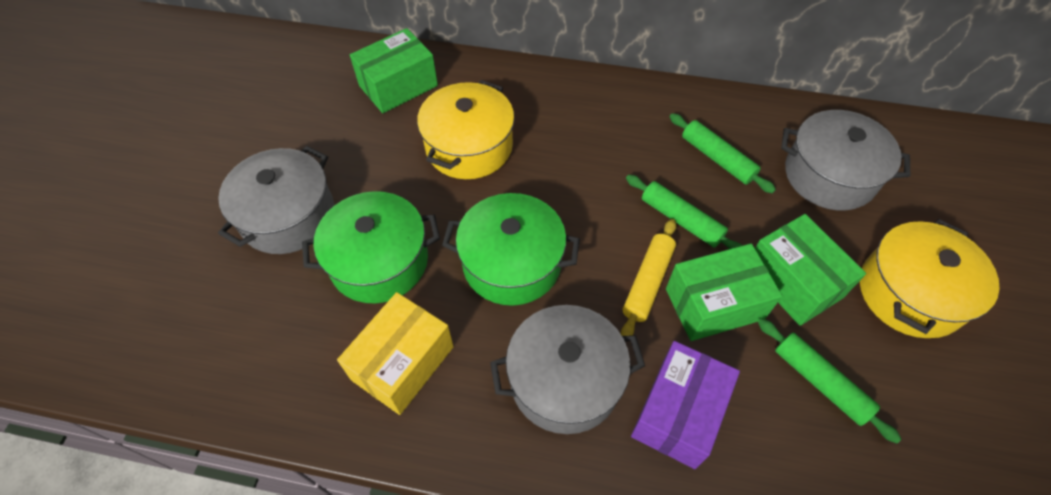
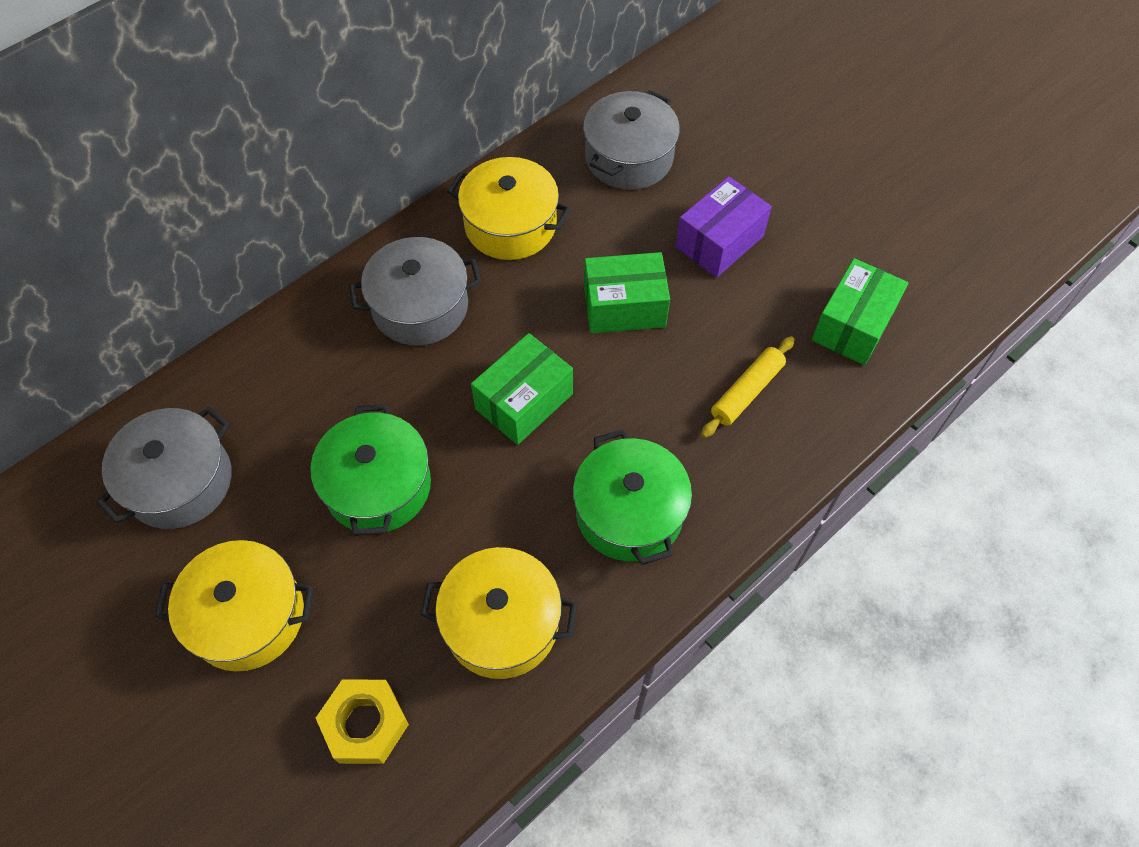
green rolling pin: 3 -> 0
yellow box: 1 -> 0
yellow nut: 0 -> 1
yellow pot: 2 -> 3

